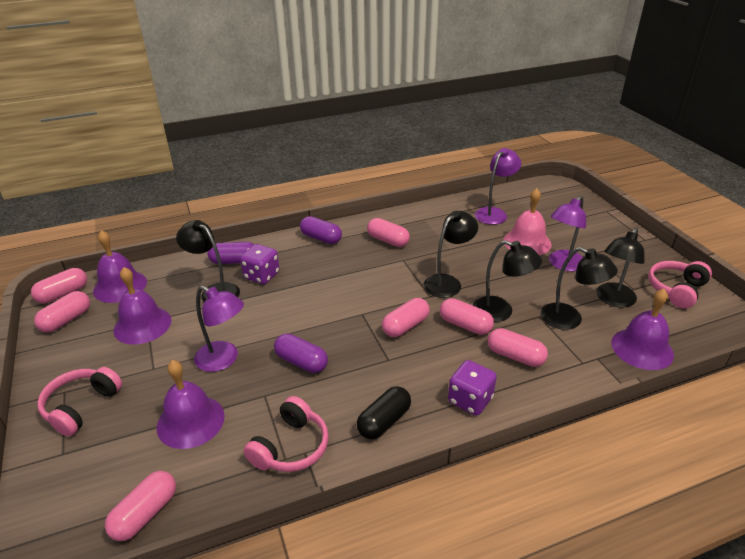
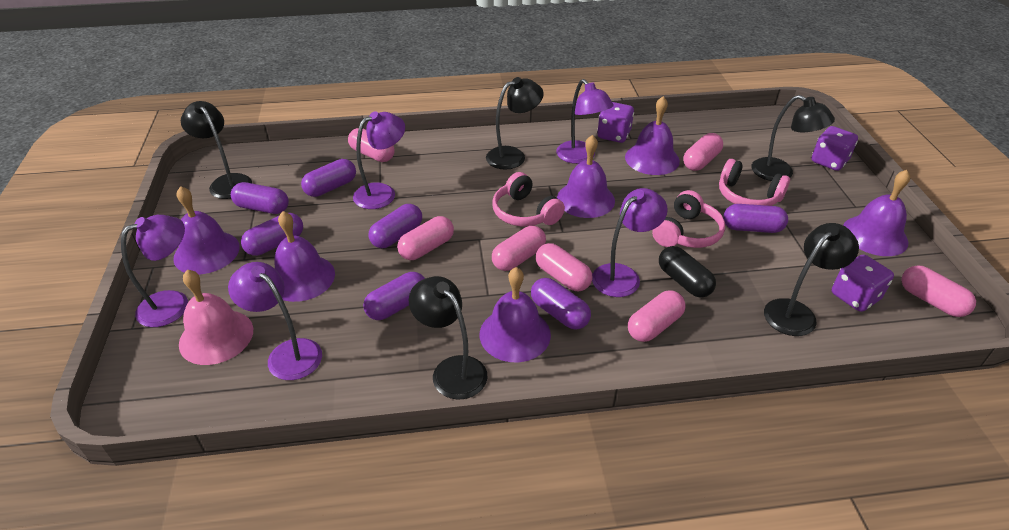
purple bell: 4 -> 6
purple capsule: 3 -> 7
purple dice: 2 -> 3
purple lamp: 3 -> 5

